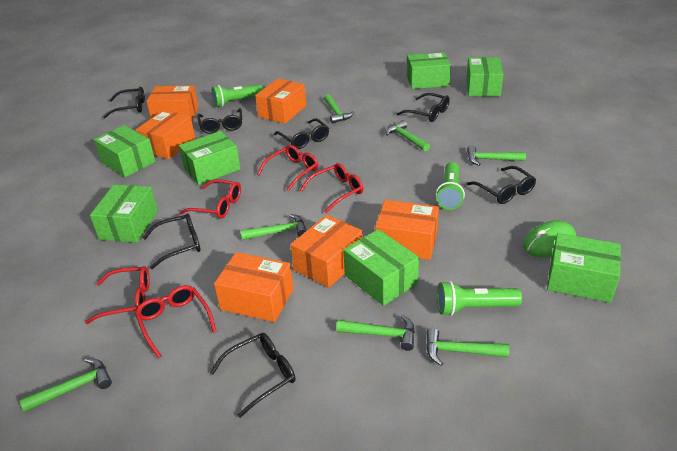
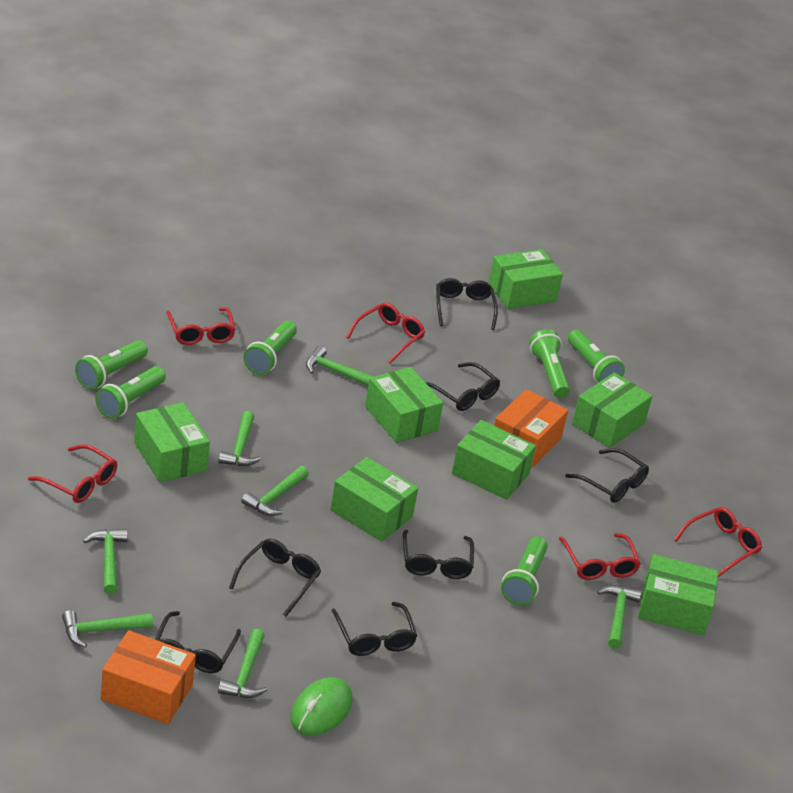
green flashlight: 3 -> 6
orange box: 6 -> 2

